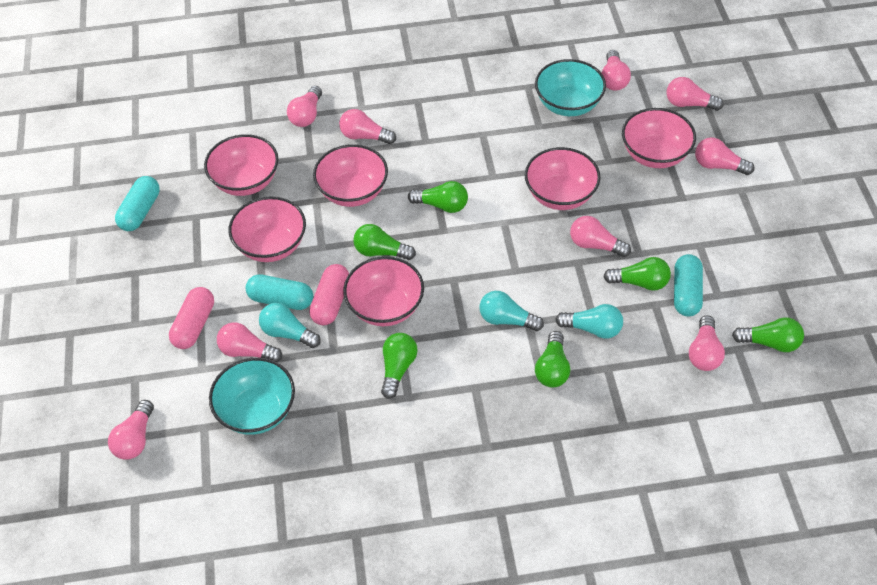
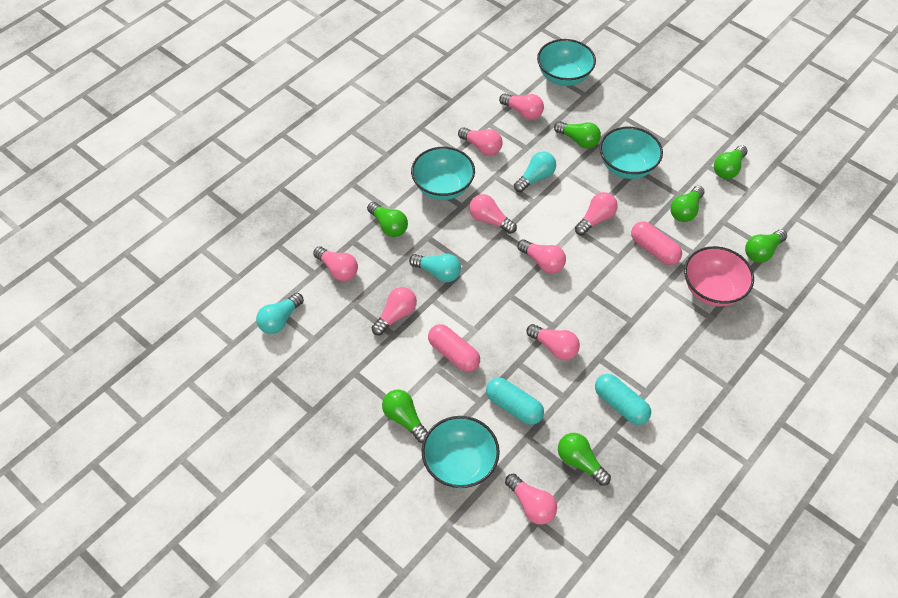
green light bulb: 6 -> 7
pink bowl: 6 -> 1
turquoise bowl: 2 -> 4
turquoise capsule: 3 -> 2

